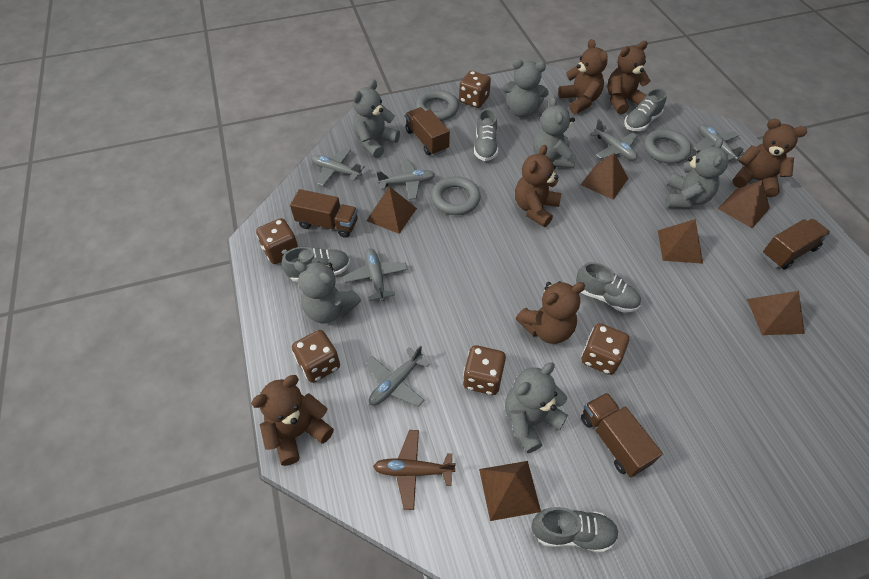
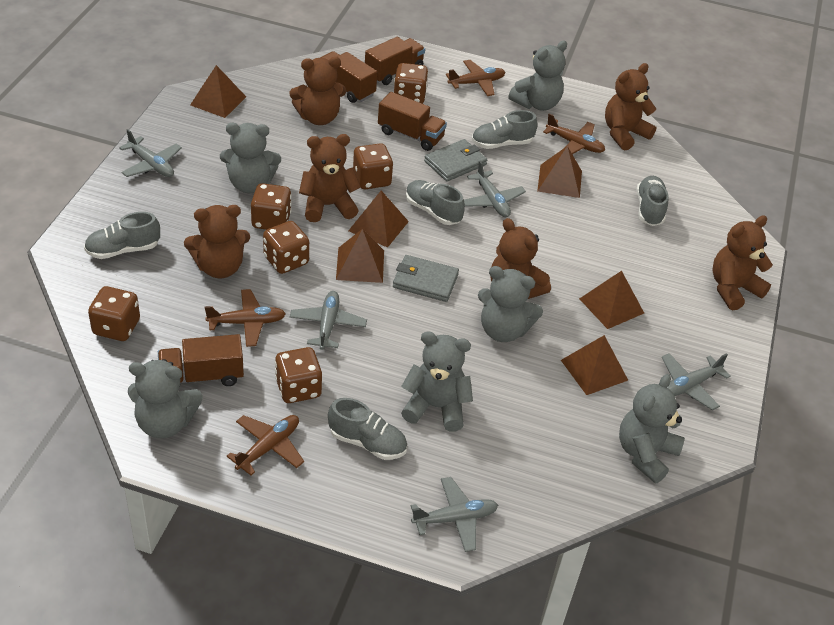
brown dice: 5 -> 6
brown plane: 1 -> 4
grey plane: 6 -> 5
grey ring: 3 -> 0
grey wallet: 0 -> 2

